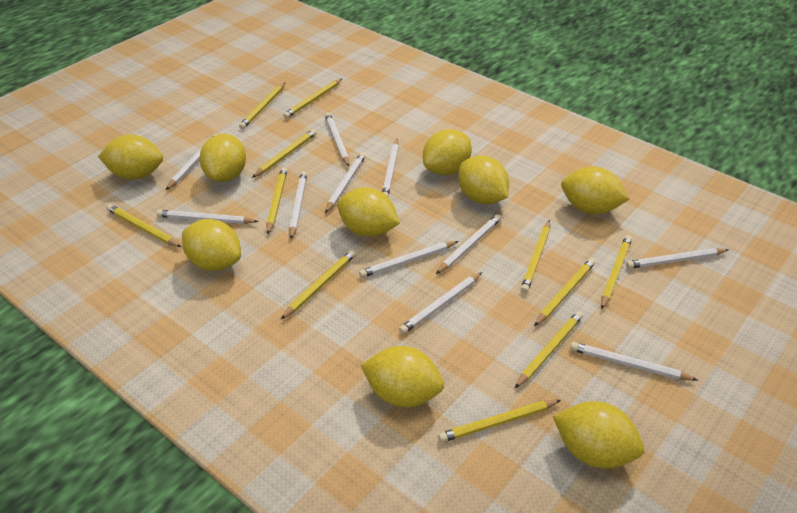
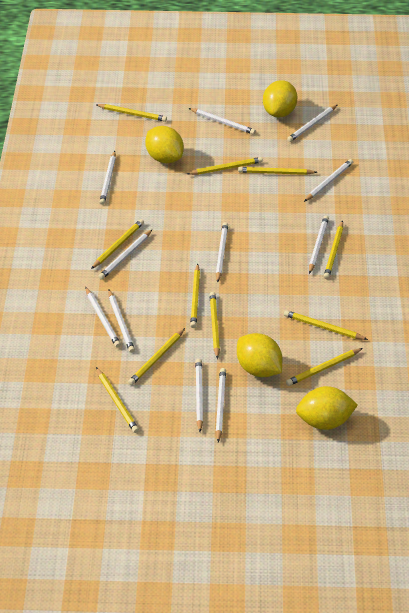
yellow lemon: 9 -> 4

